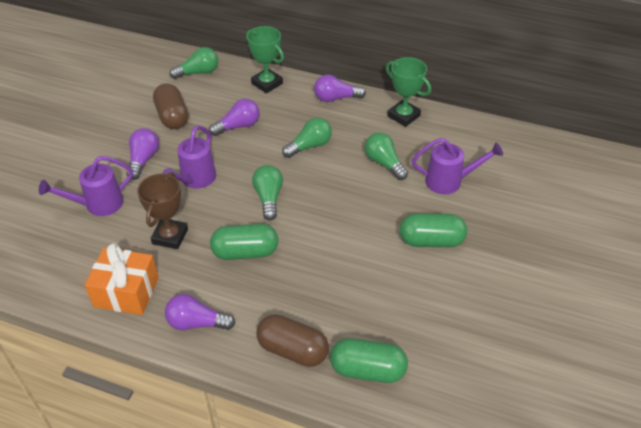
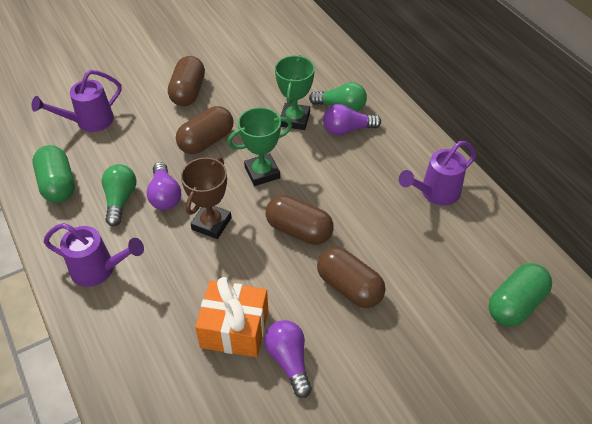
brown capsule: 2 -> 4
green capsule: 3 -> 2
green light bulb: 4 -> 2
purple light bulb: 4 -> 3

